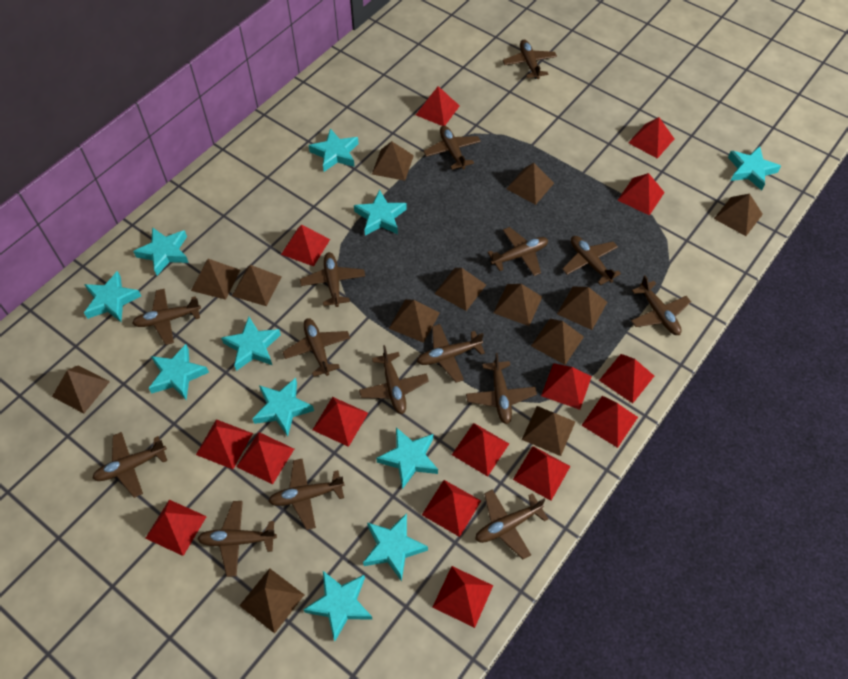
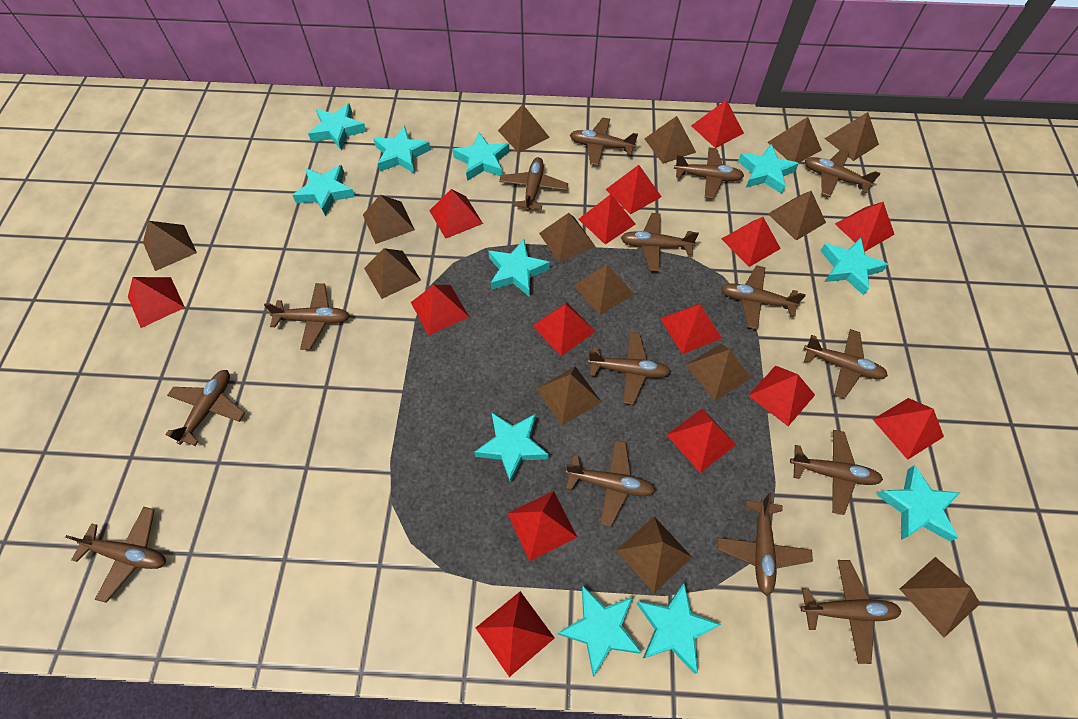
brown pyramid: 13 -> 14

